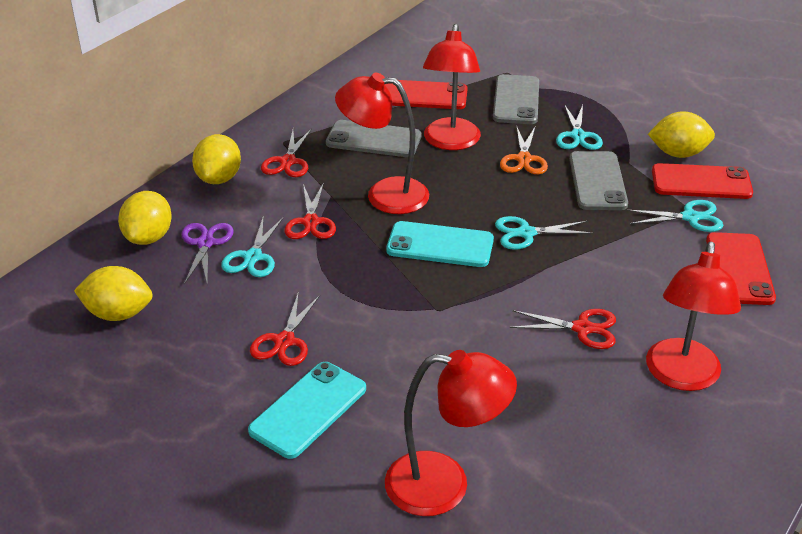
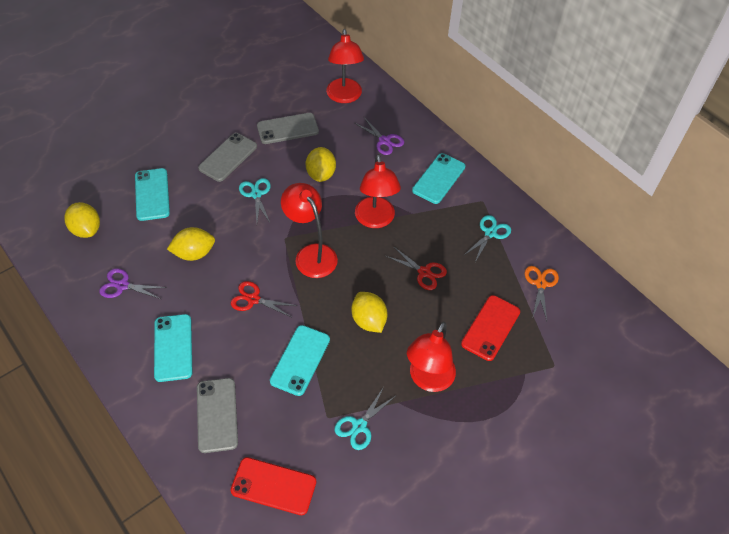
purple scissors: 1 -> 2
red phone: 3 -> 2
red scissors: 4 -> 2
turquoise phone: 2 -> 4
turquoise scissors: 4 -> 3

